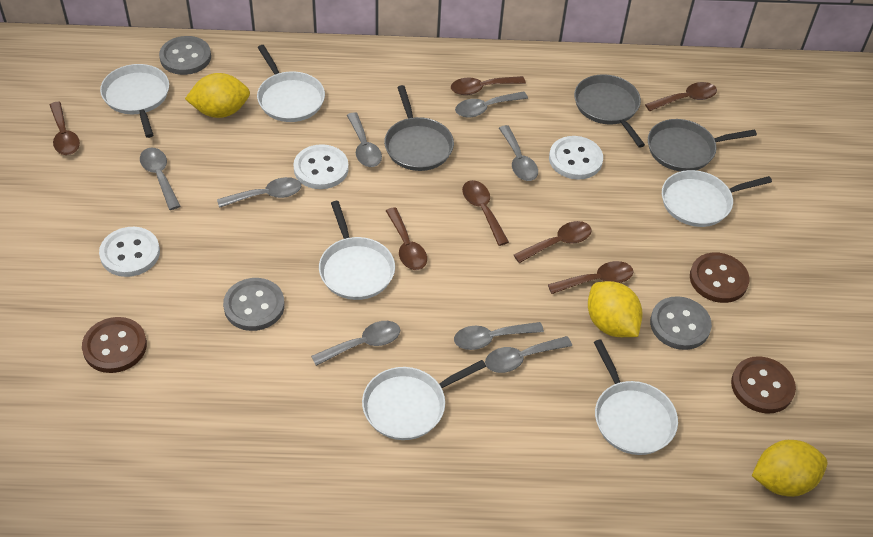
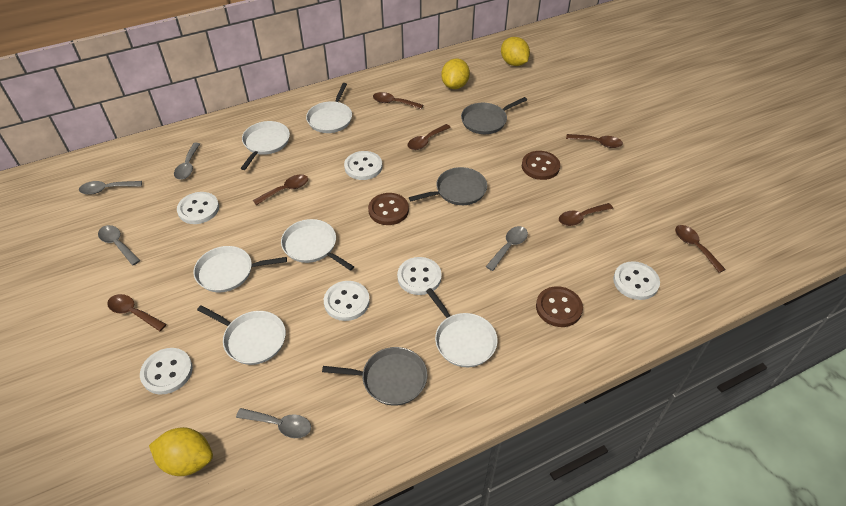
grey button: 3 -> 0
grey spoon: 8 -> 5
white button: 3 -> 6

